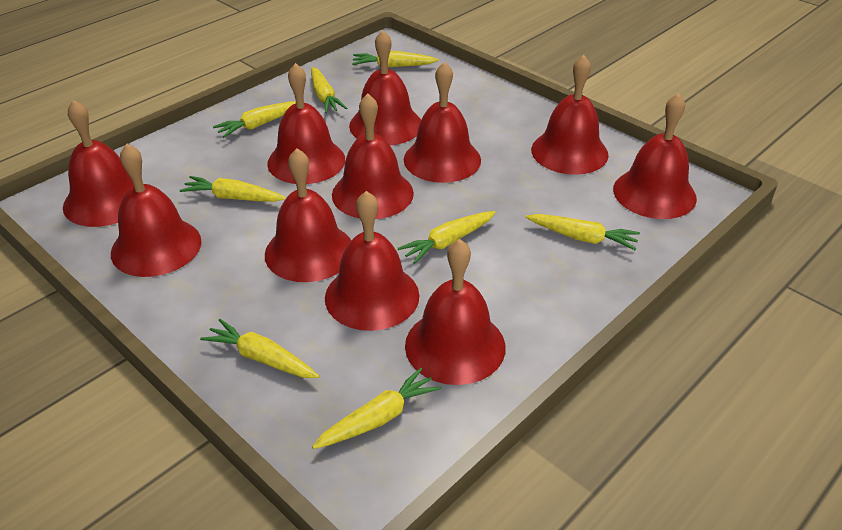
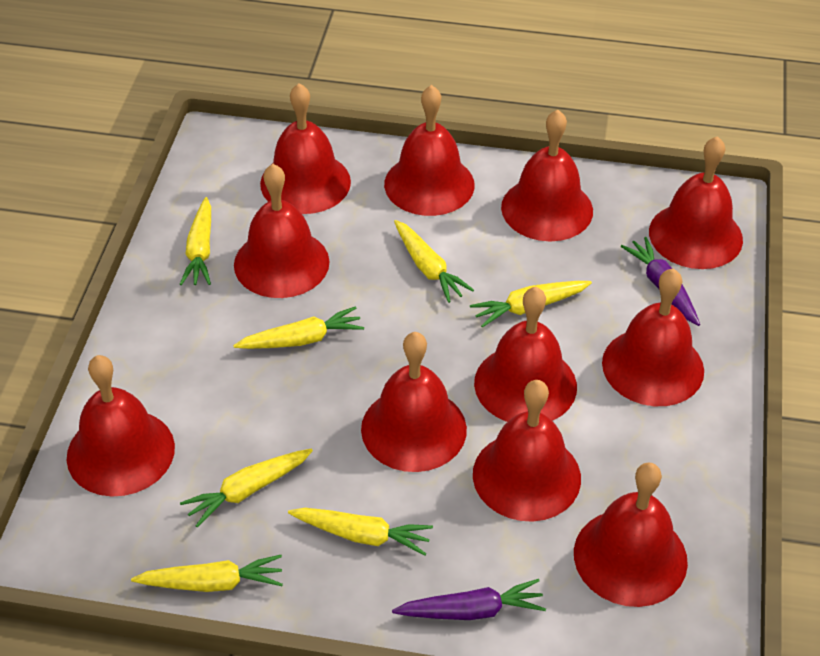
purple carrot: 0 -> 2
yellow carrot: 8 -> 7

